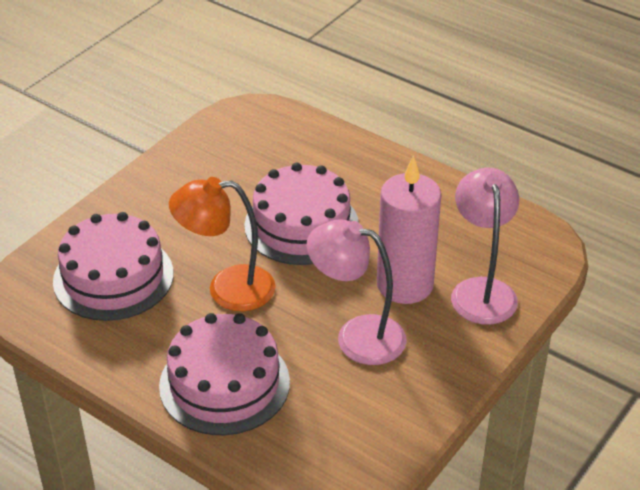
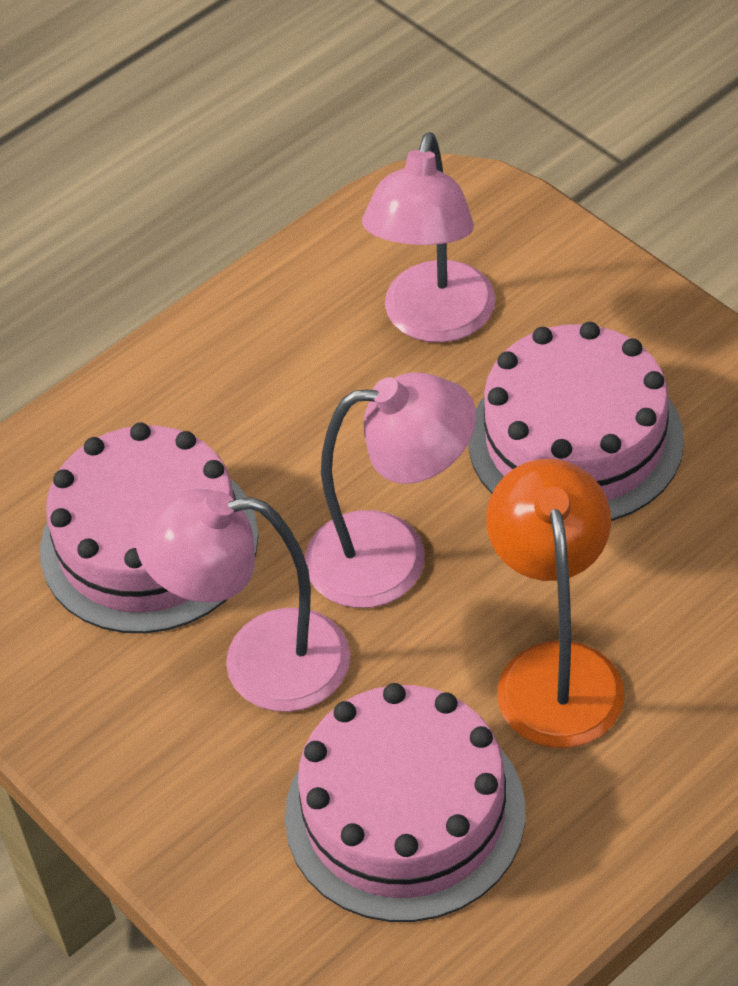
pink candle: 1 -> 0
pink lamp: 2 -> 3

